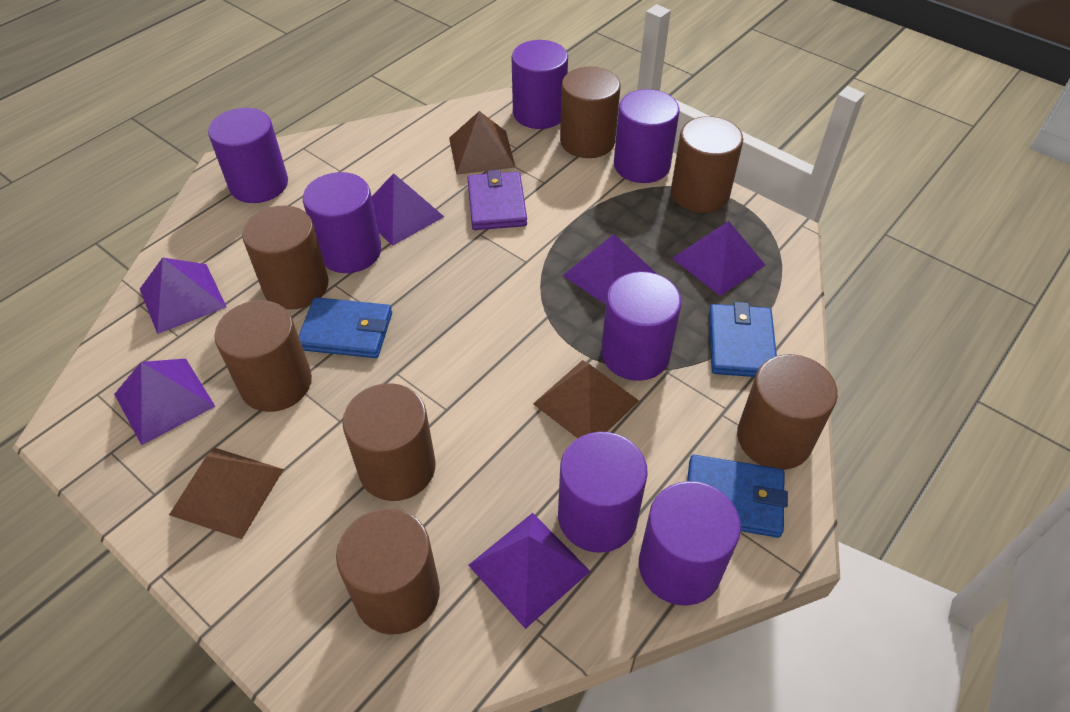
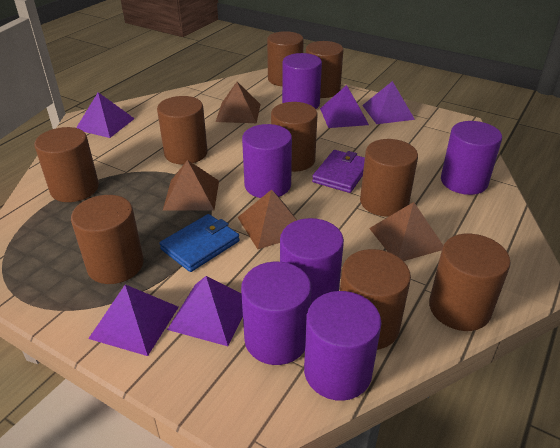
blue wallet: 3 -> 1
brown cylinder: 7 -> 9
brown pyramid: 3 -> 4
purple cylinder: 7 -> 6
purple pyramid: 6 -> 5

